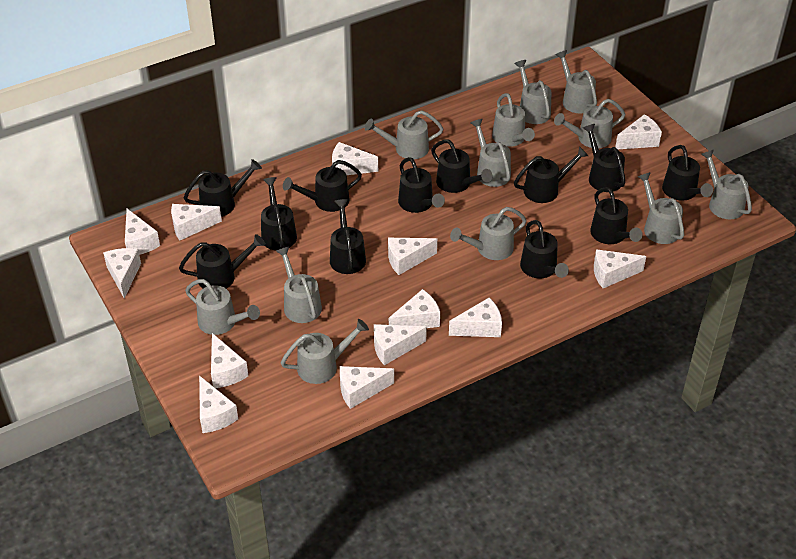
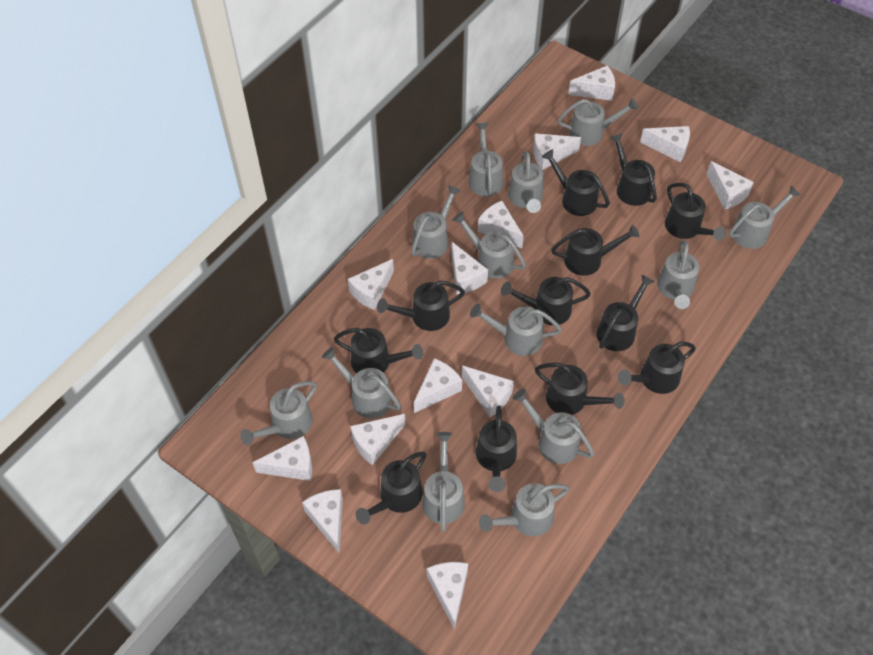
grey watering can: 12 -> 13

